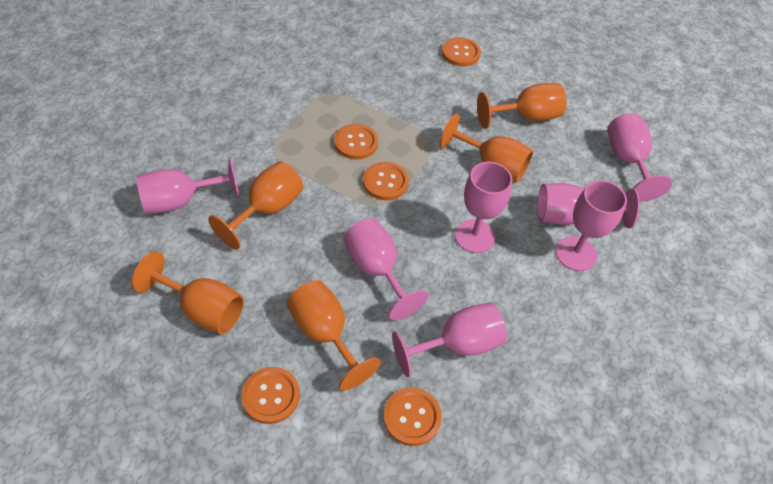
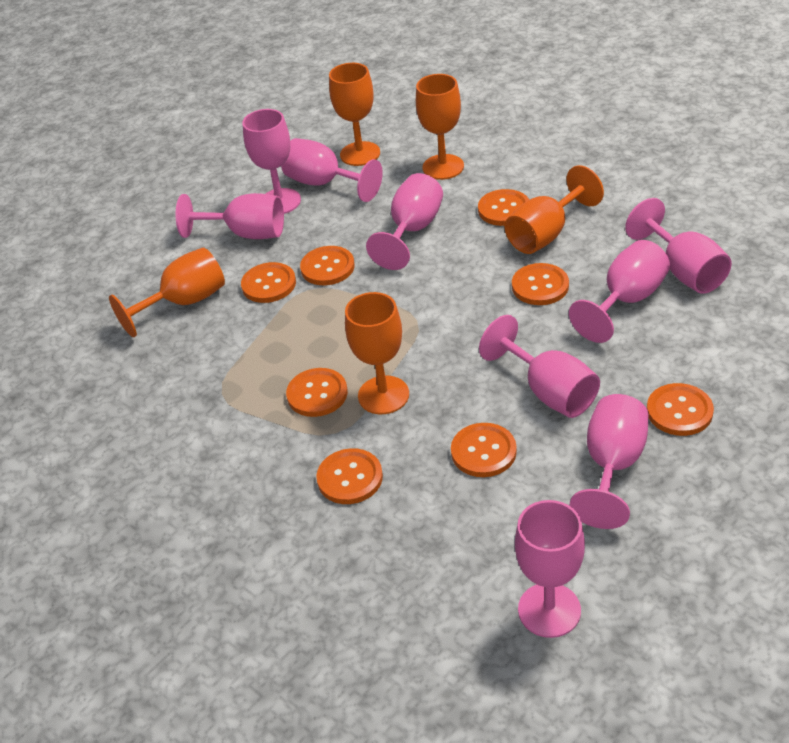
orange button: 5 -> 8
pink goblet: 7 -> 9

